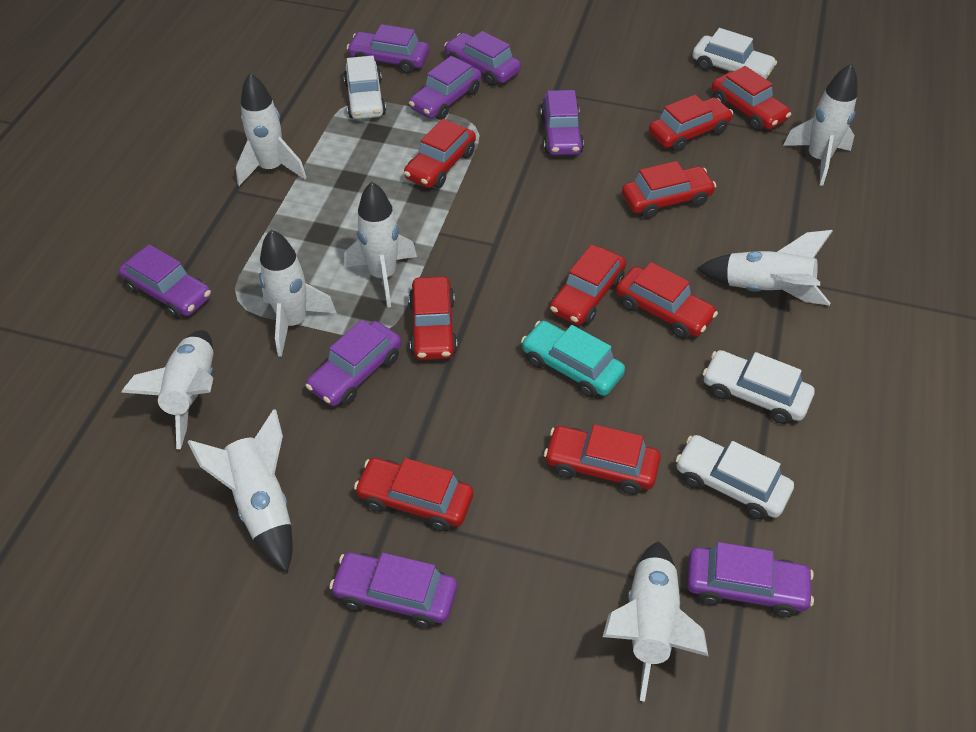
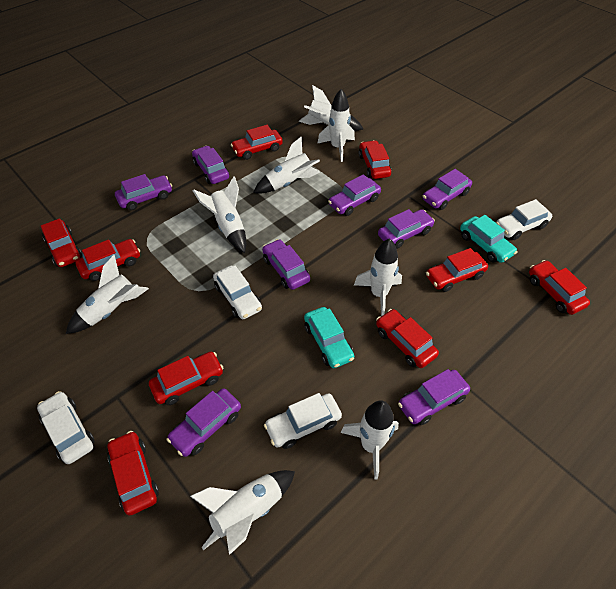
turquoise car: 1 -> 2

